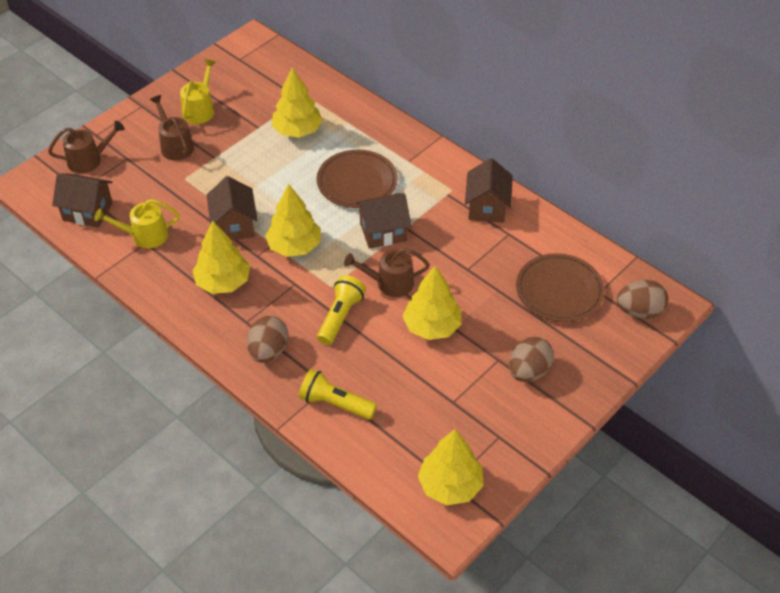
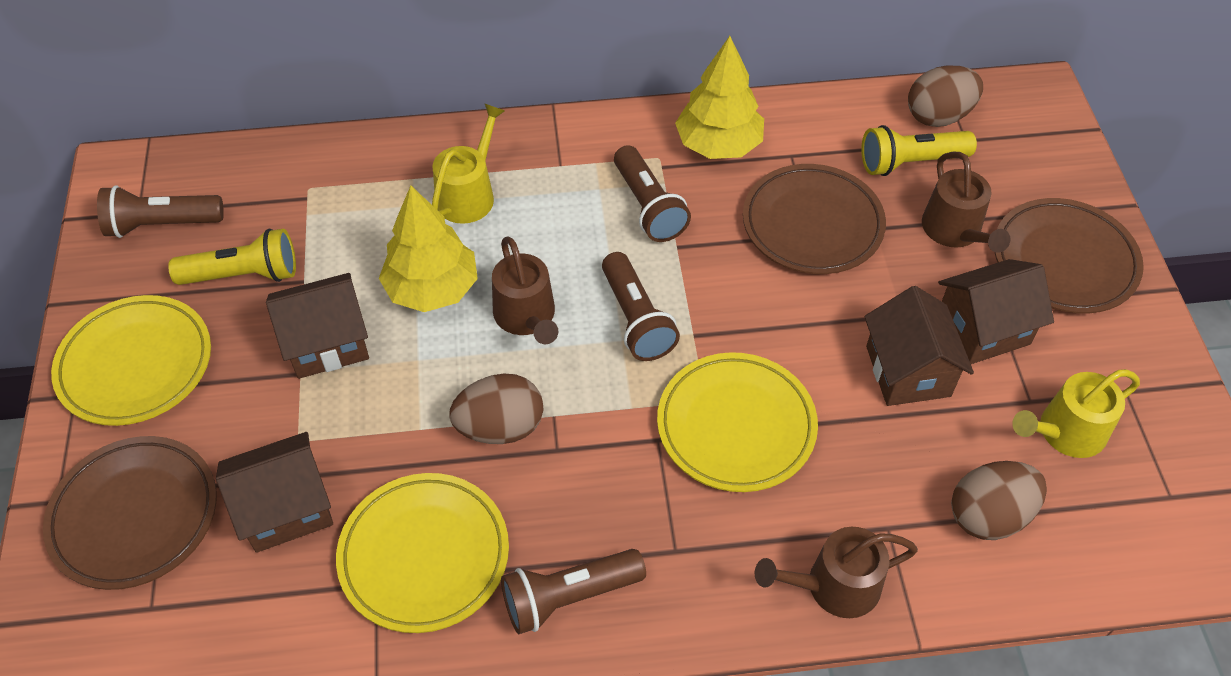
brown flashlight: 0 -> 4
brown plate: 2 -> 3
yellow plate: 0 -> 3
yellow tree: 5 -> 2

